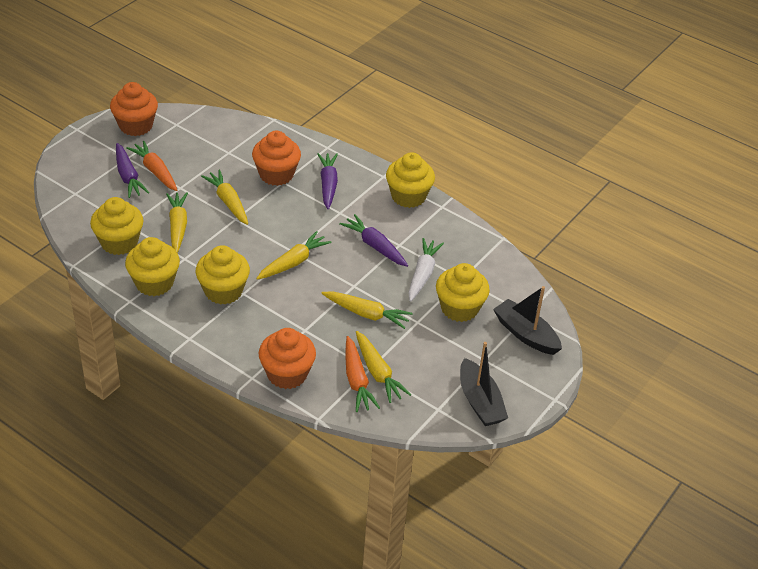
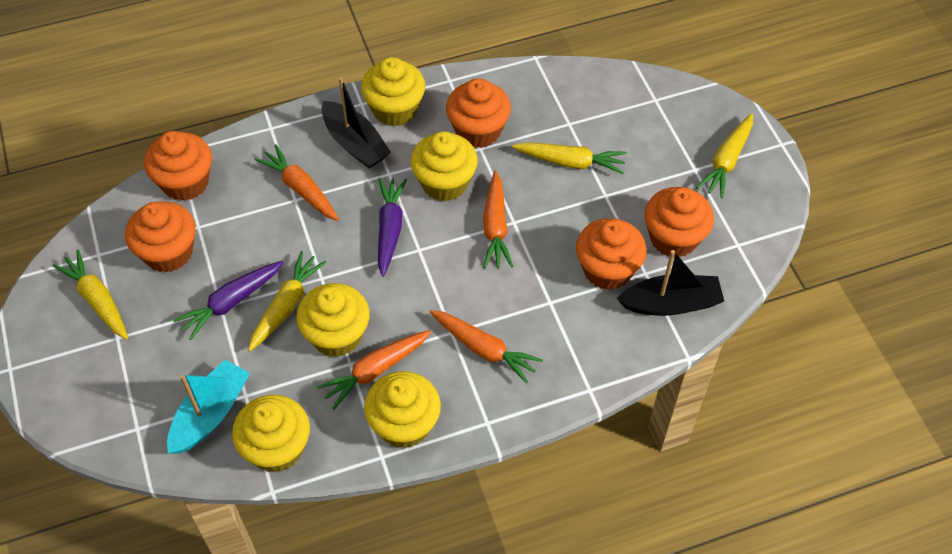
orange carrot: 2 -> 4
orange cupcake: 3 -> 5
purple carrot: 3 -> 2
turquoise boat: 0 -> 1
white carrot: 1 -> 0
yellow carrot: 5 -> 4

